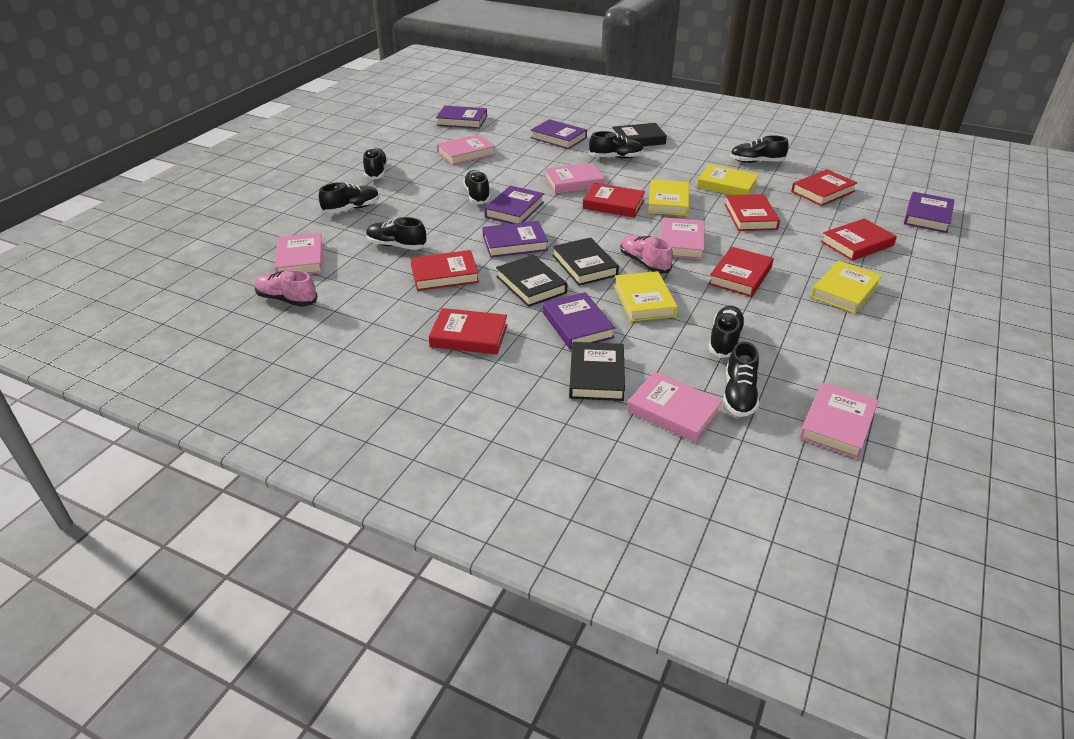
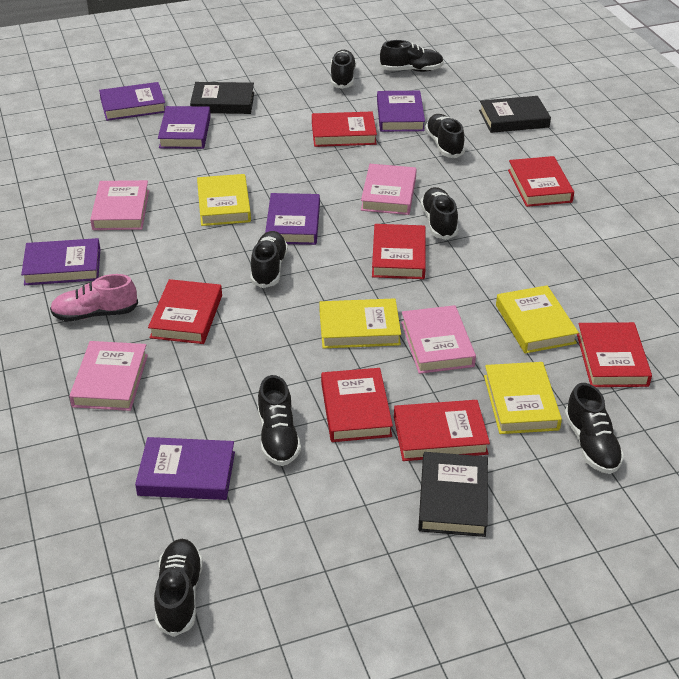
black book: 4 -> 3
pink book: 6 -> 4
pink shoe: 2 -> 1

